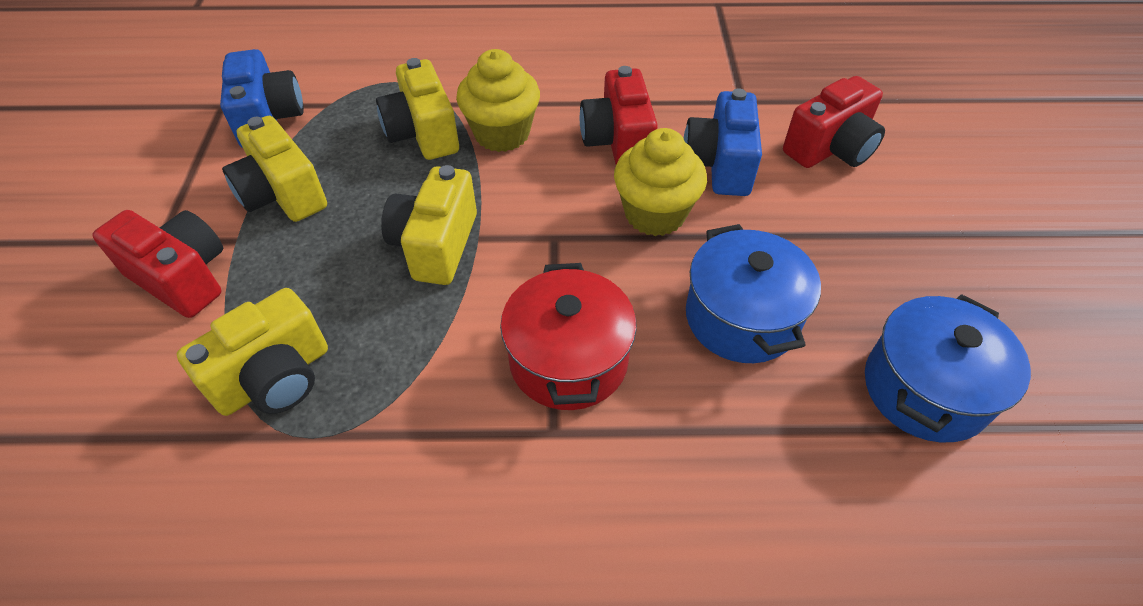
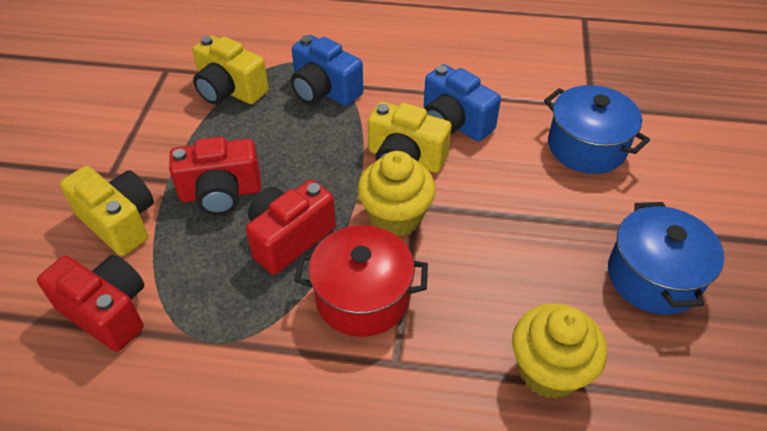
yellow camera: 4 -> 3

